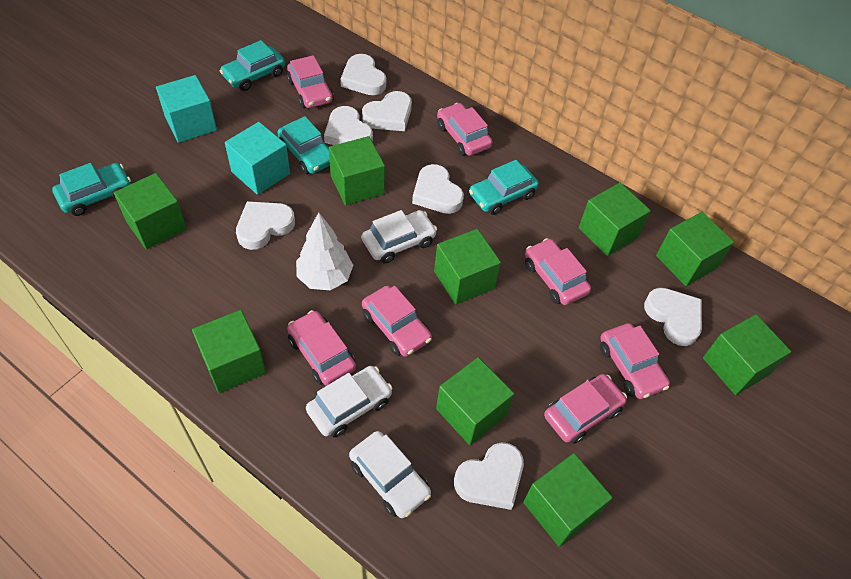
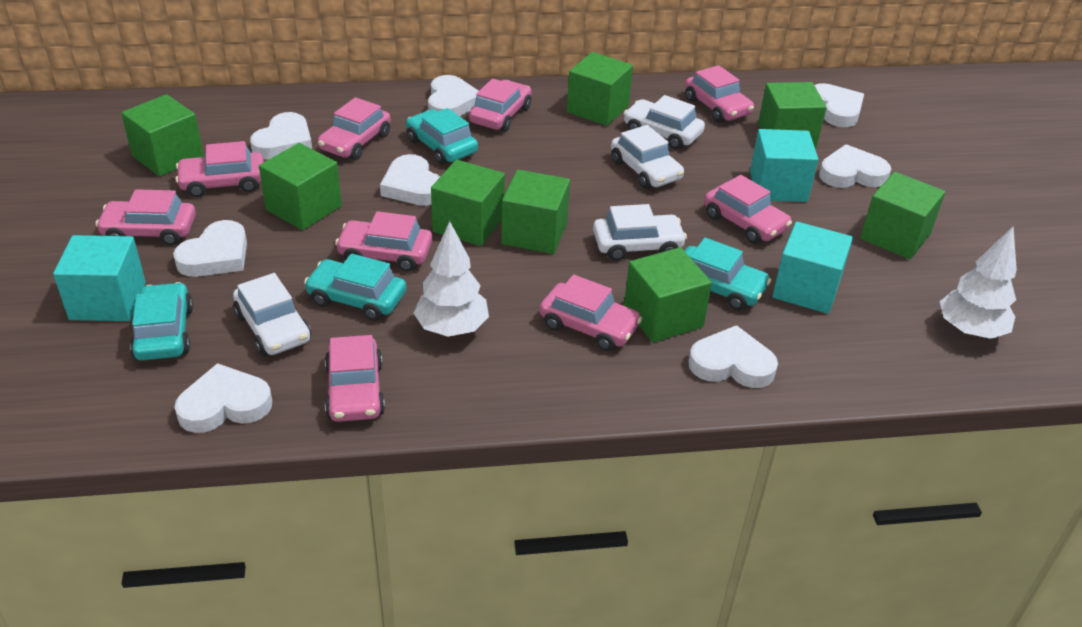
green cube: 9 -> 8
pink car: 7 -> 9
turquoise cube: 2 -> 3
white car: 3 -> 4
white heart: 7 -> 8
white tree: 1 -> 2

